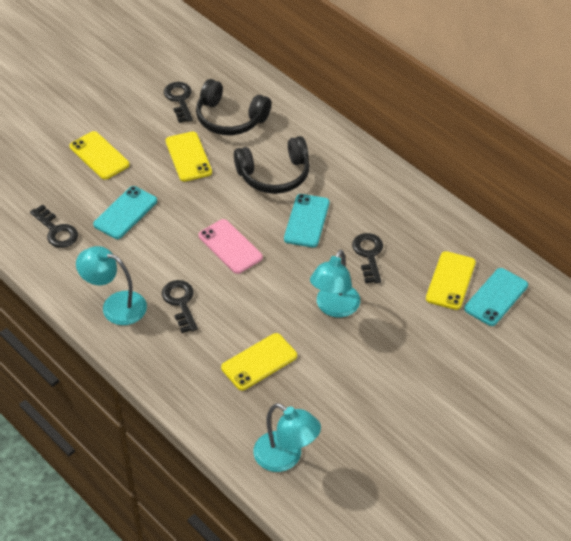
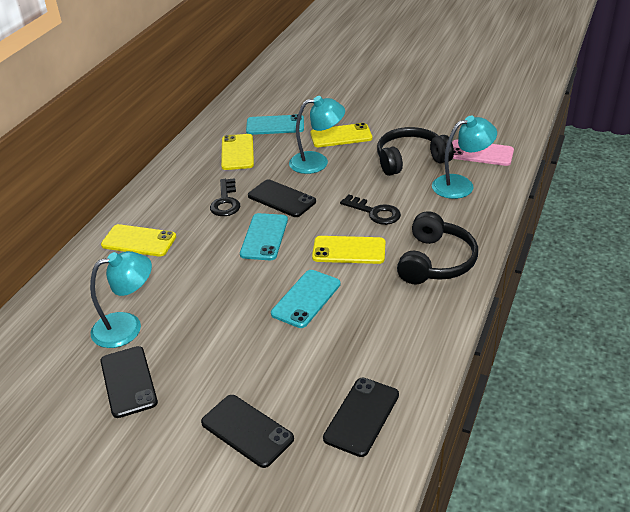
black key: 4 -> 2
black phone: 0 -> 4

